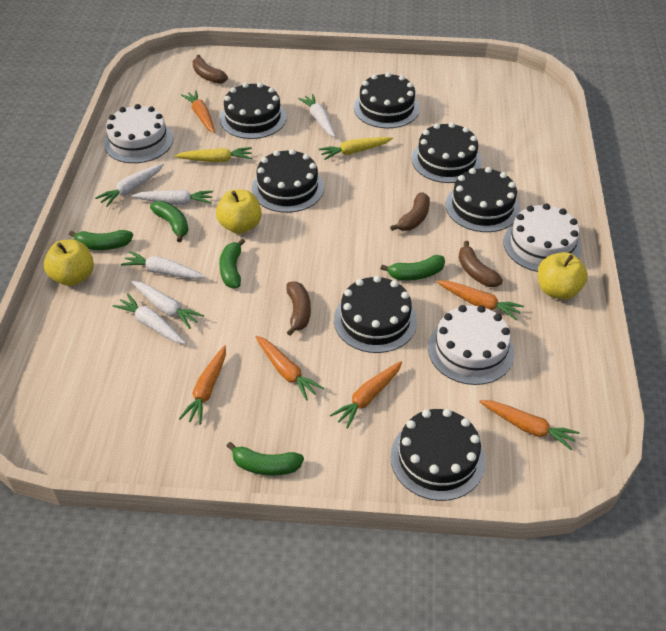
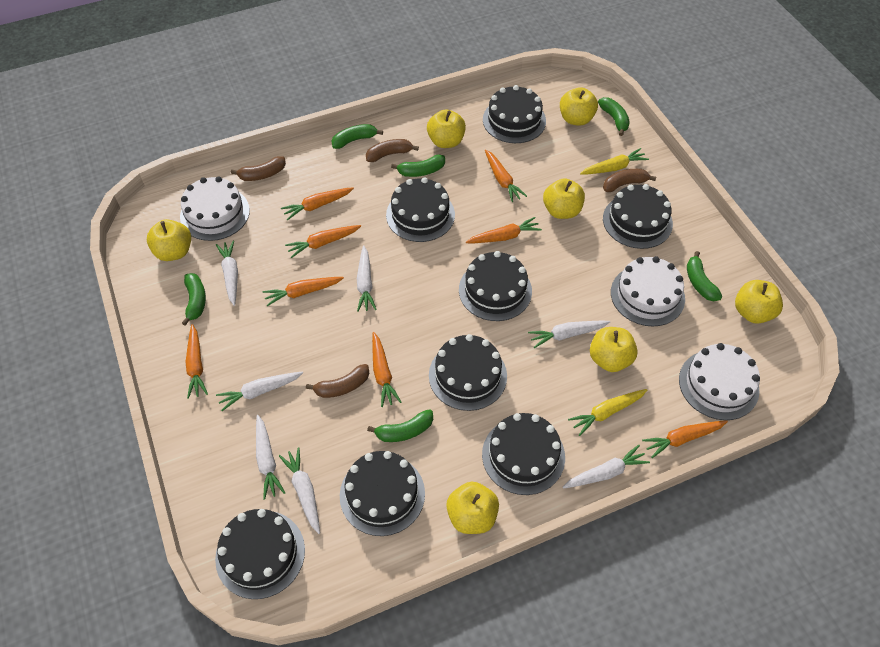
black cake: 7 -> 8
green banana: 5 -> 6
orange carrot: 6 -> 8
white carrot: 6 -> 7
yellow apple: 3 -> 7

